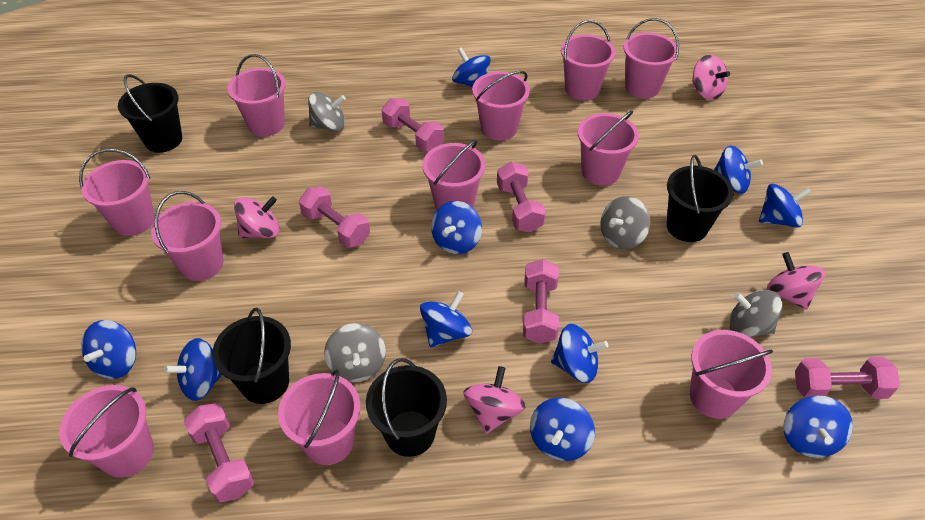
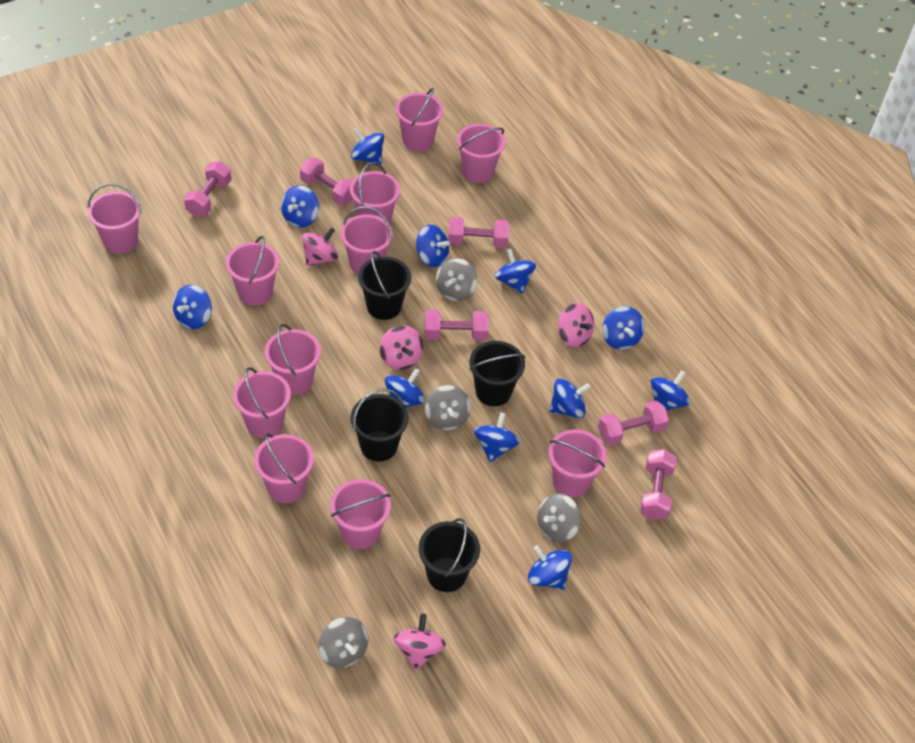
blue spinning top: 10 -> 11

